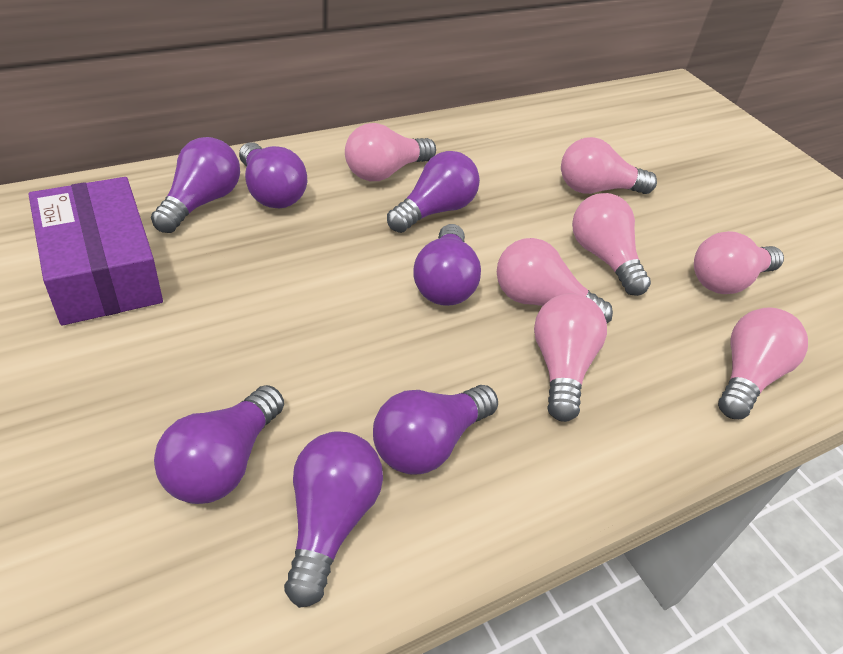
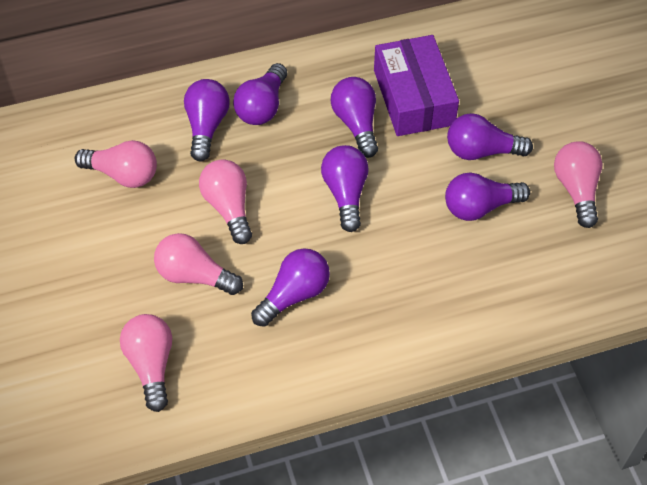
pink light bulb: 7 -> 5

